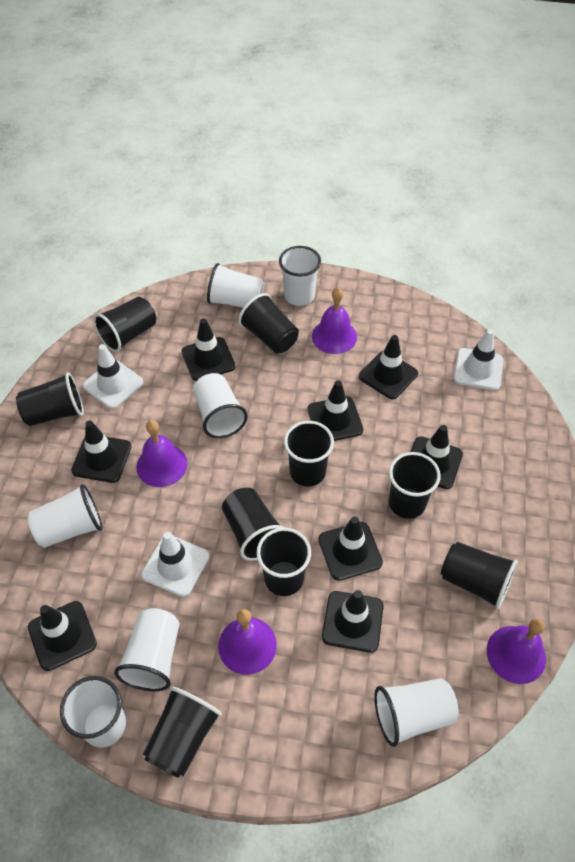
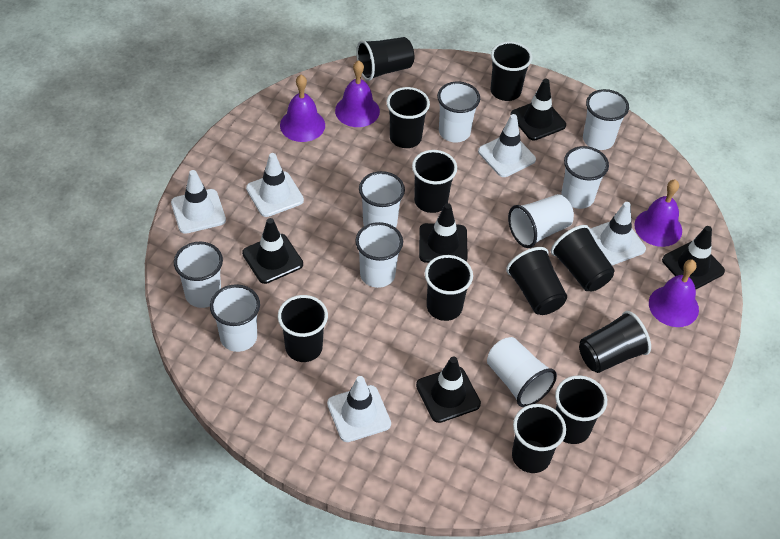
black cup: 9 -> 11
black traffic cone: 8 -> 5
white cup: 7 -> 9
white traffic cone: 3 -> 5

